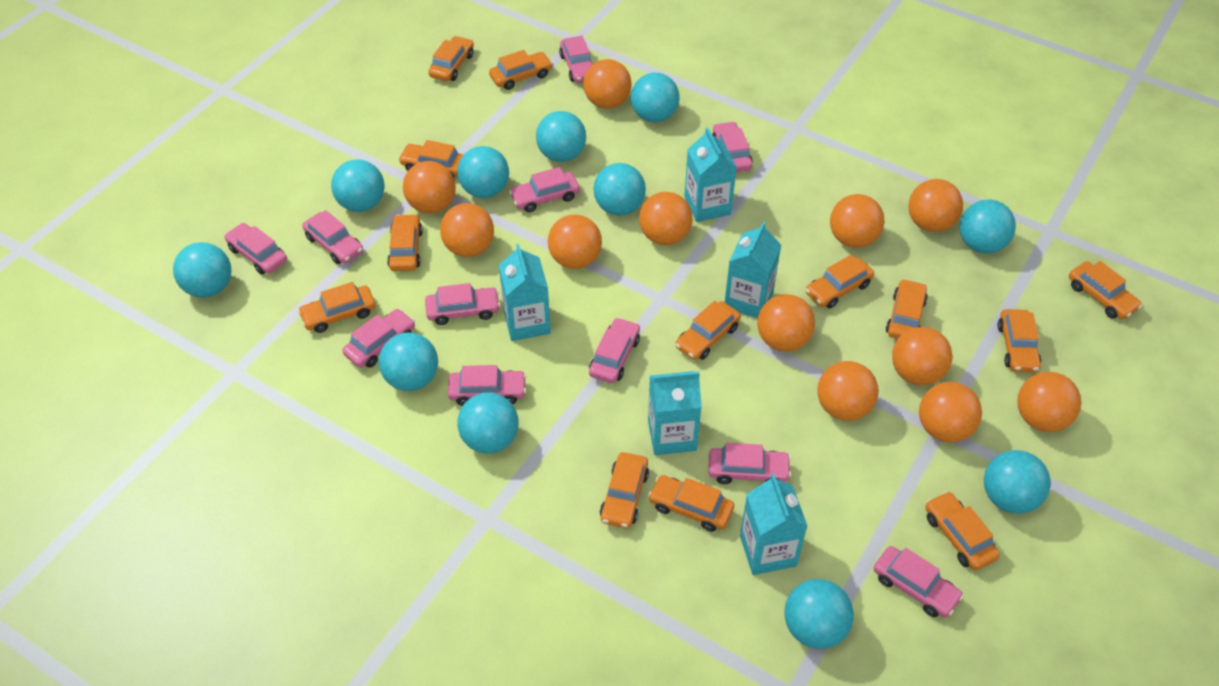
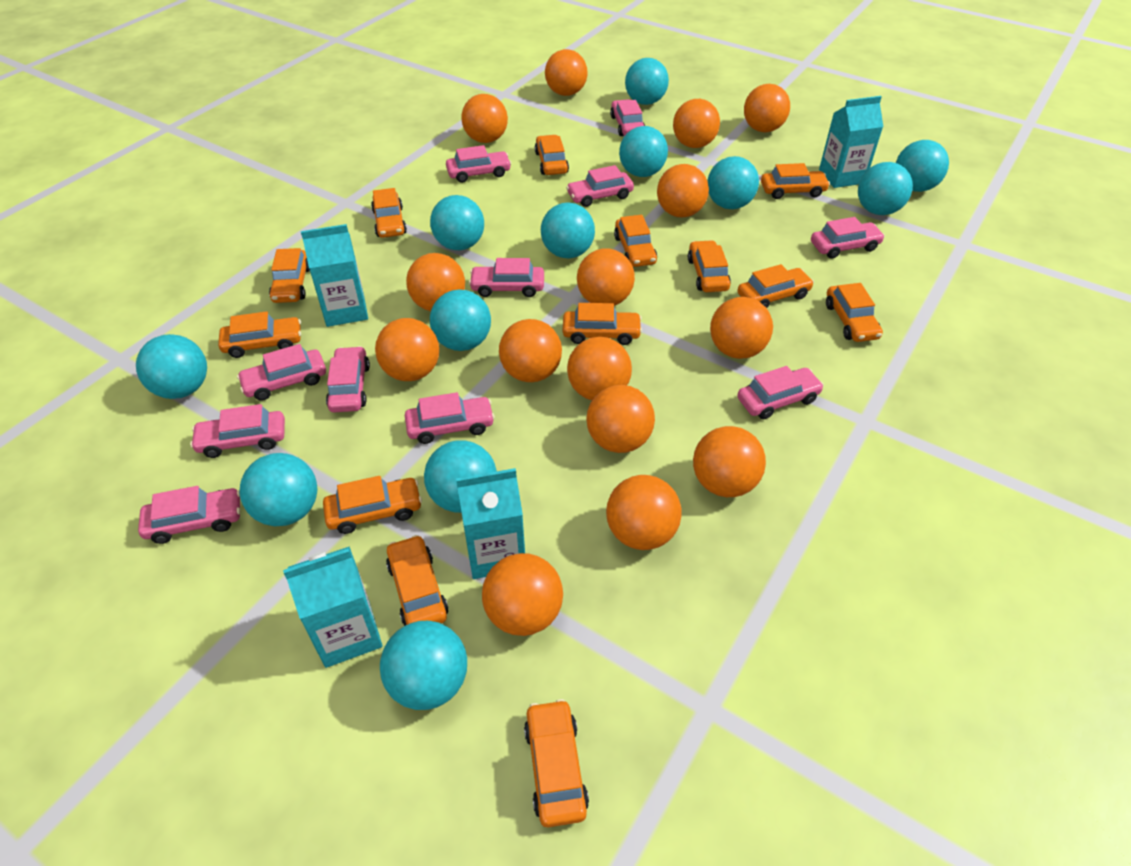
orange ball: 12 -> 15
turquoise ball: 11 -> 12
turquoise carton: 5 -> 4

